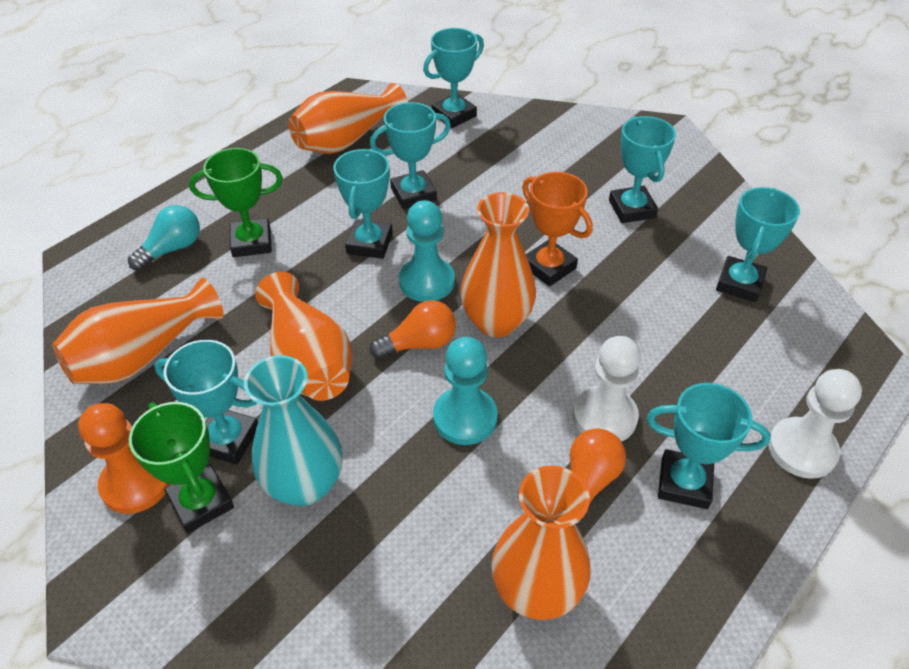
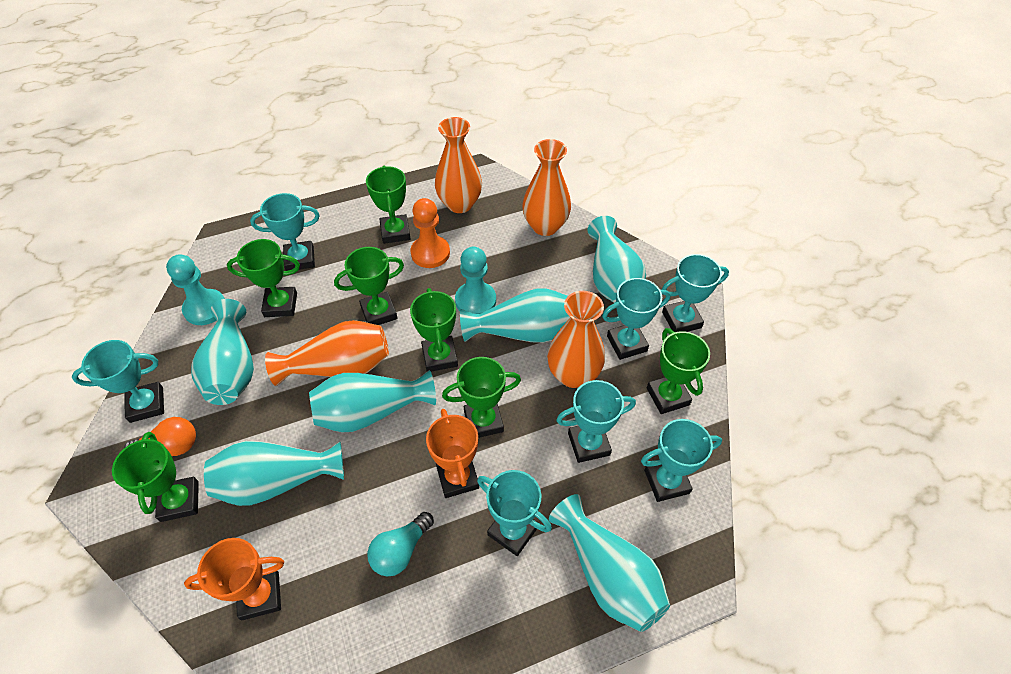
green trophy: 2 -> 7
orange light bulb: 2 -> 1
orange trophy: 1 -> 2
orange vase: 5 -> 4
turquoise vase: 1 -> 6
white pawn: 2 -> 0

